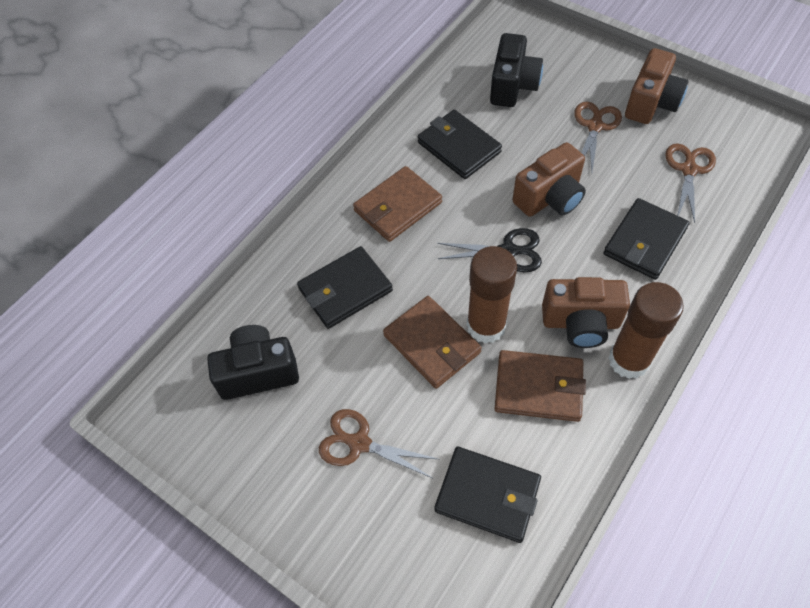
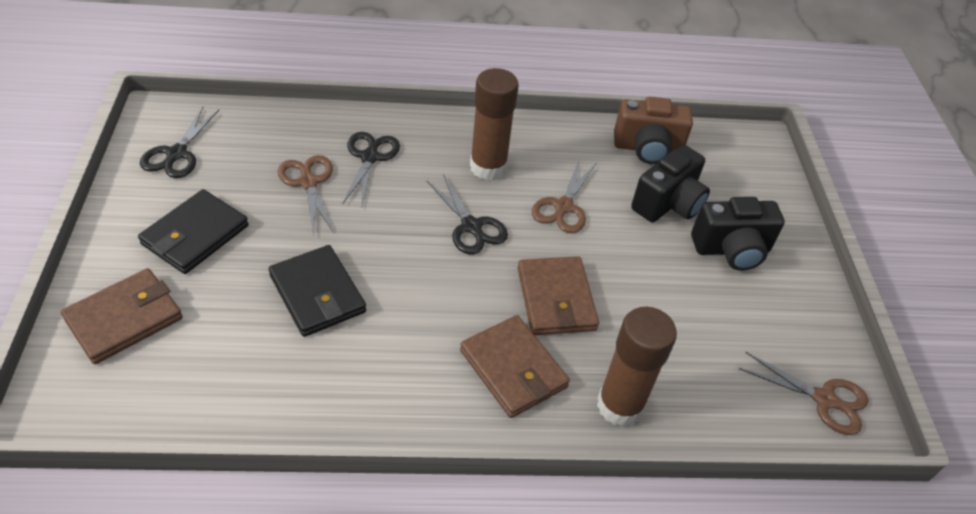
black scissors: 1 -> 3
black wallet: 4 -> 2
brown camera: 3 -> 1

